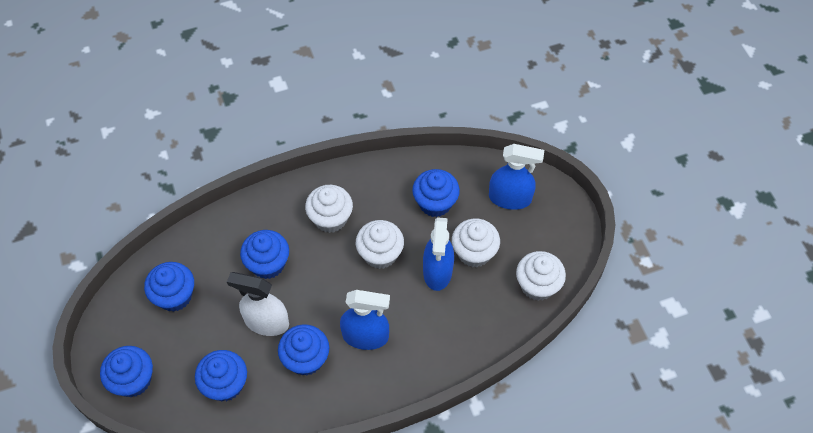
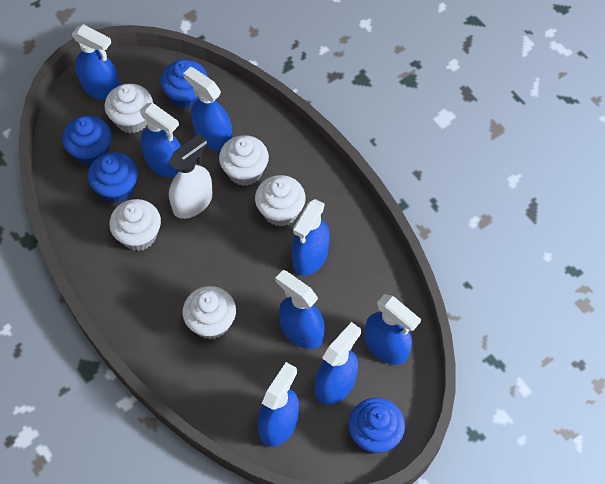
blue cupcake: 6 -> 4
blue spray bottle: 3 -> 8
white cupcake: 4 -> 5

